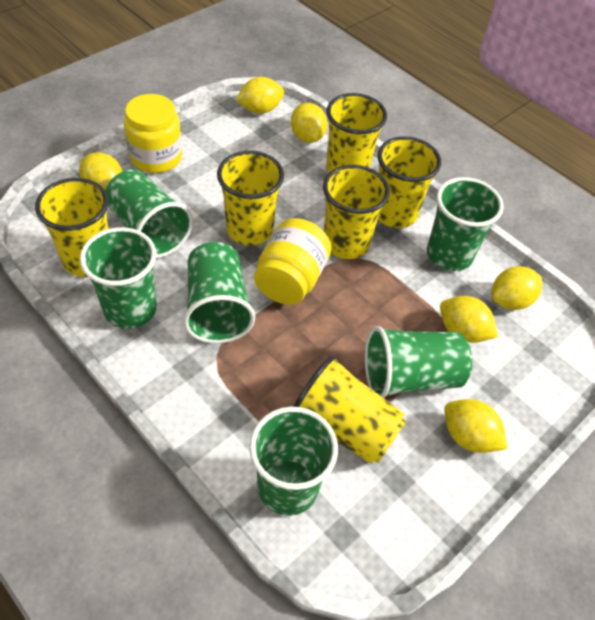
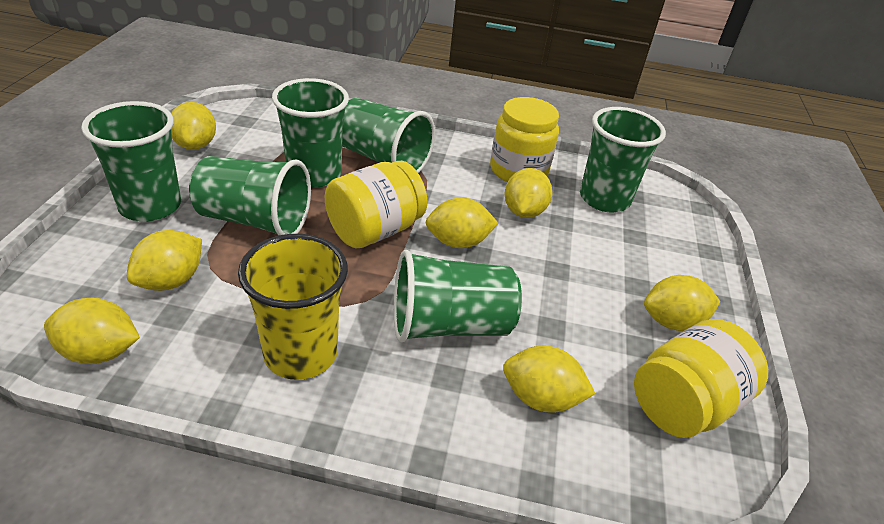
yellow cup: 6 -> 1
yellow jar: 2 -> 3
yellow lemon: 6 -> 7

